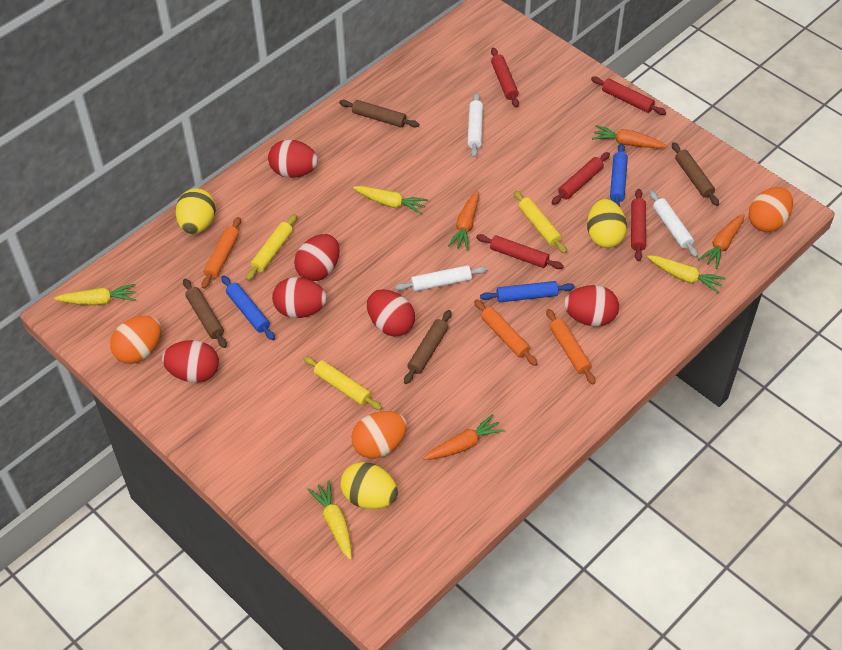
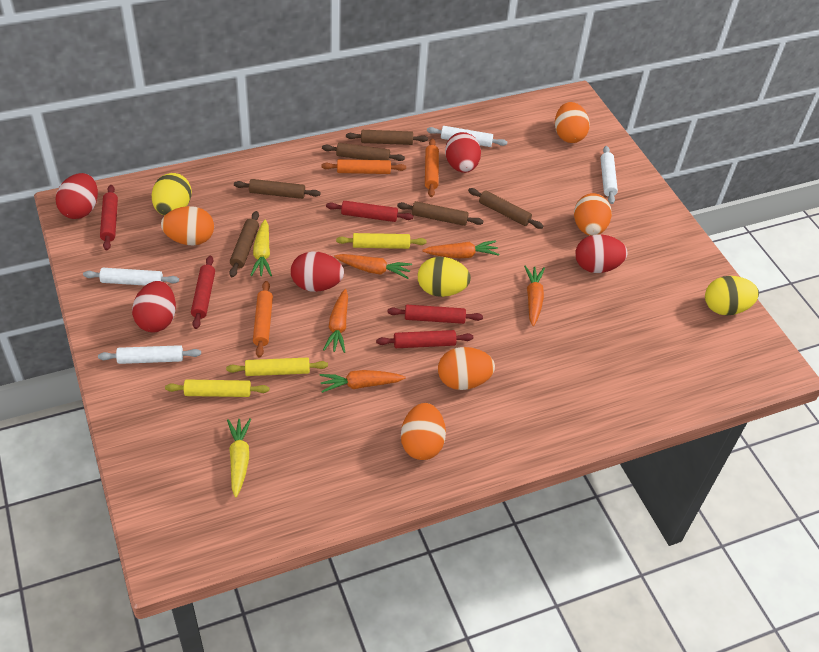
blue rolling pin: 3 -> 0
brown rolling pin: 4 -> 6
orange carrot: 4 -> 5
orange egg: 3 -> 5
red egg: 6 -> 5
white rolling pin: 3 -> 4
yellow carrot: 4 -> 2

